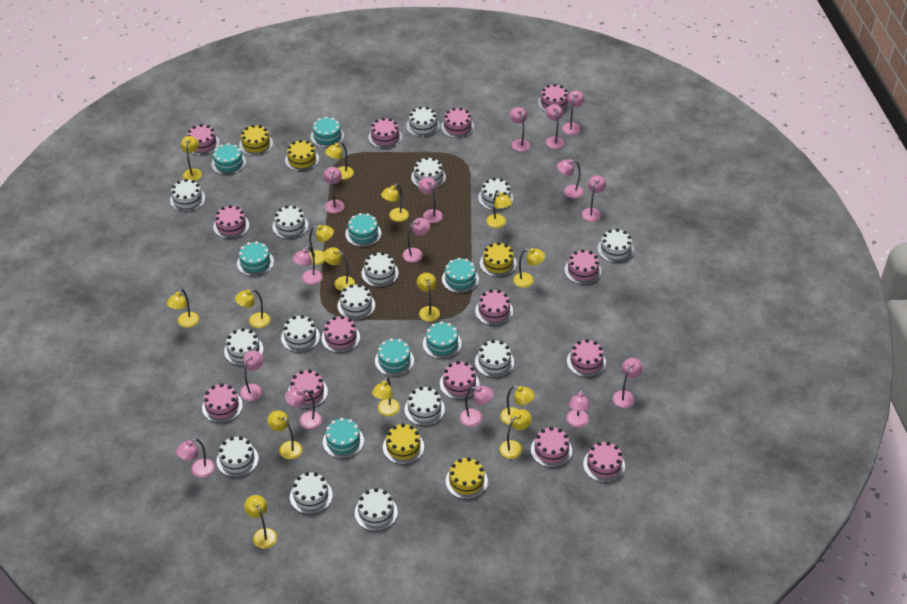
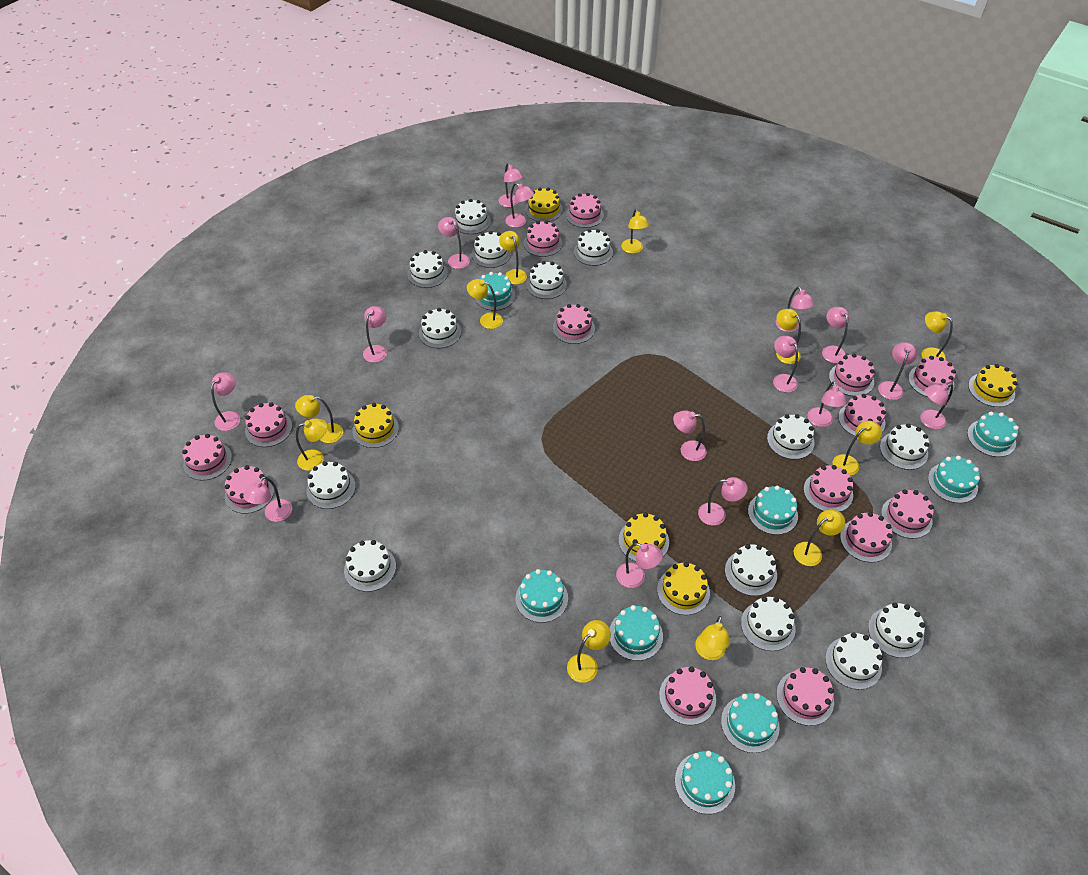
white cake: 15 -> 14
yellow lamp: 15 -> 11

